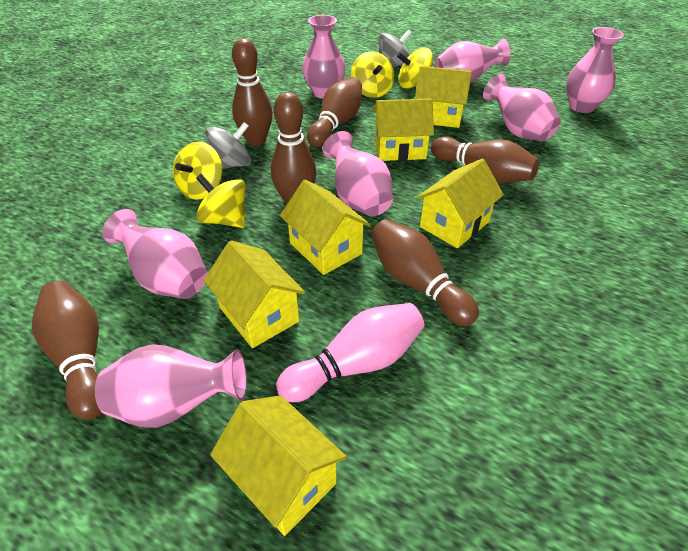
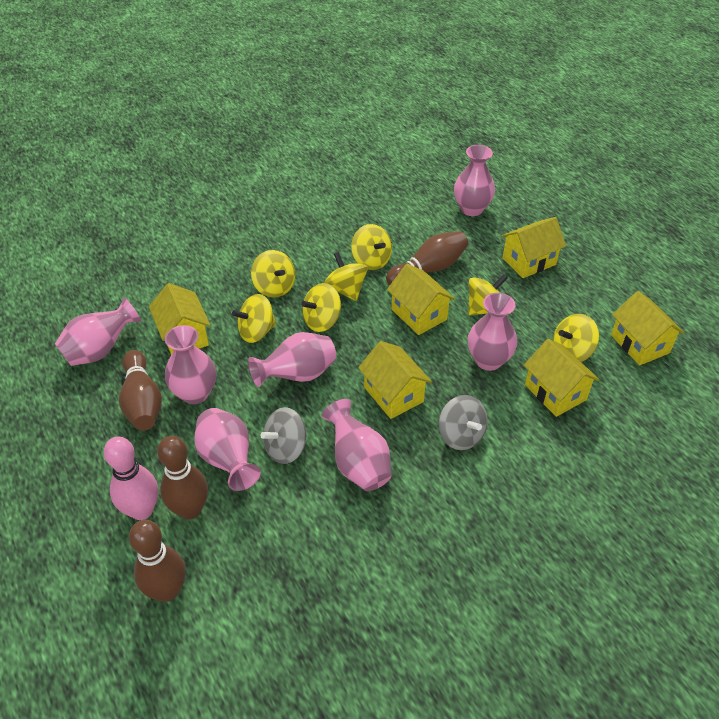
brown bowling pin: 6 -> 4
yellow spinning top: 4 -> 7

